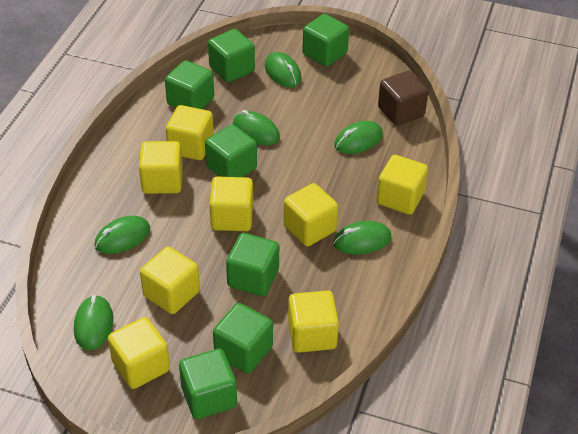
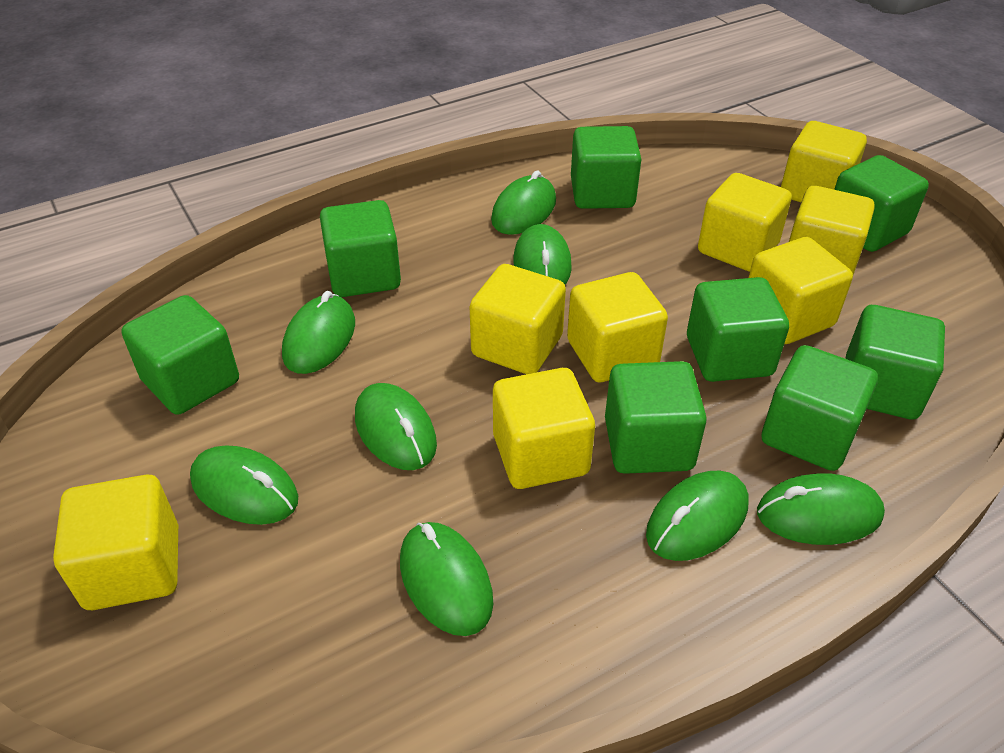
brown cube: 1 -> 0
green cube: 7 -> 8
green mouse: 6 -> 8

